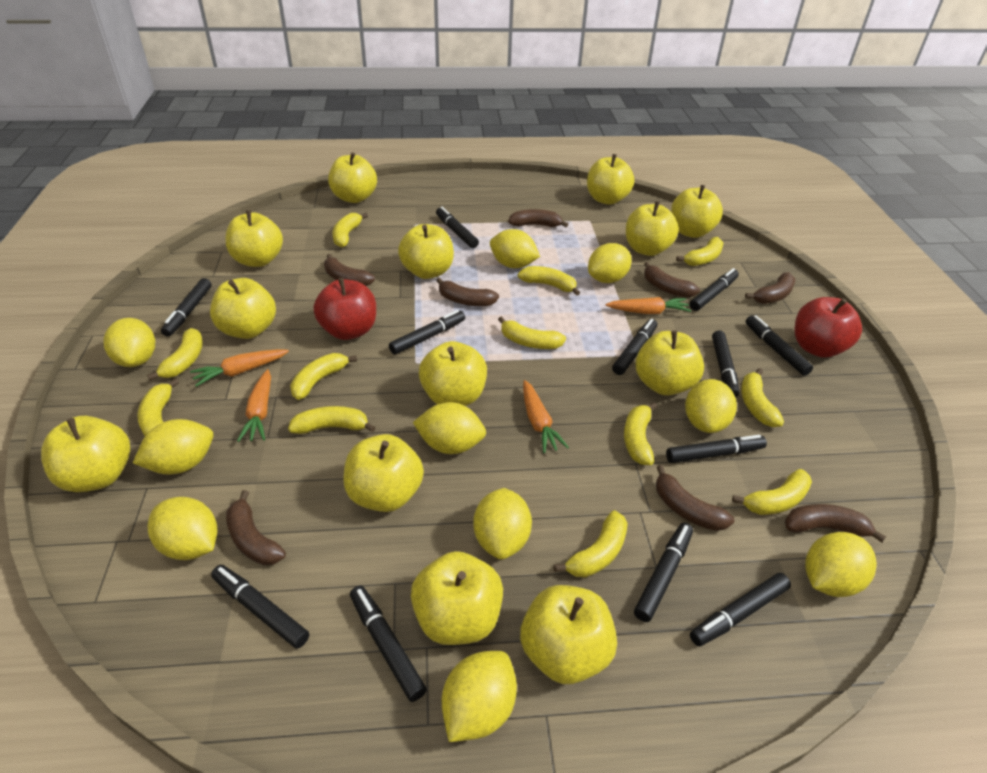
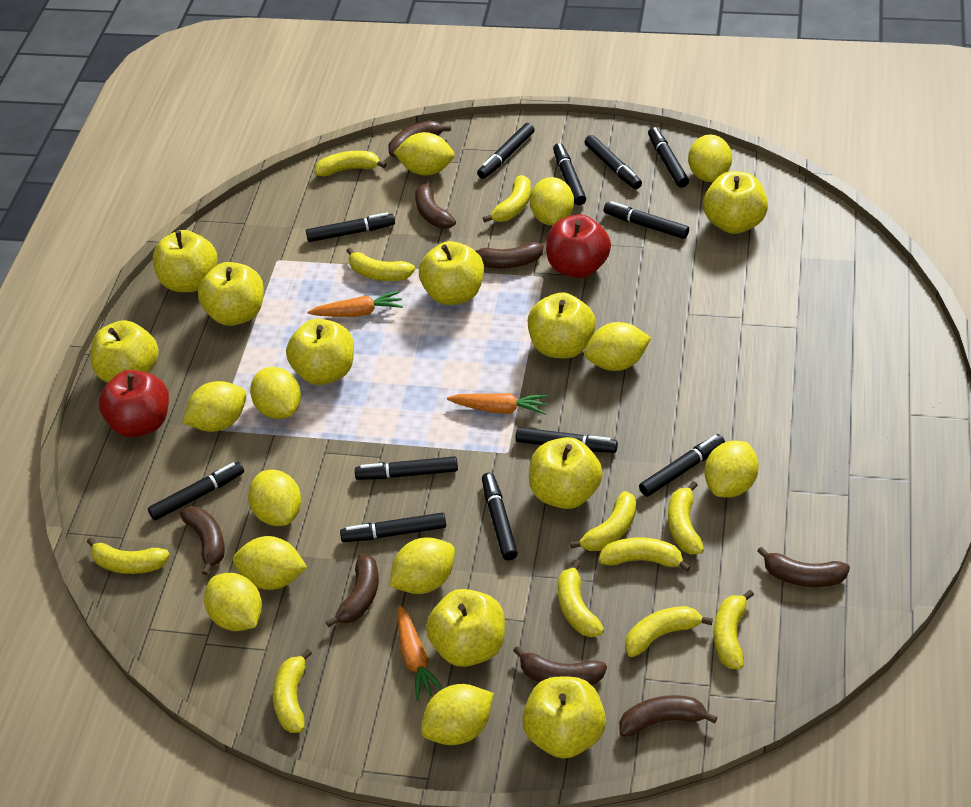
orange carrot: 4 -> 3
yellow apple: 13 -> 10
yellow banana: 12 -> 11
yellow lemon: 10 -> 12

